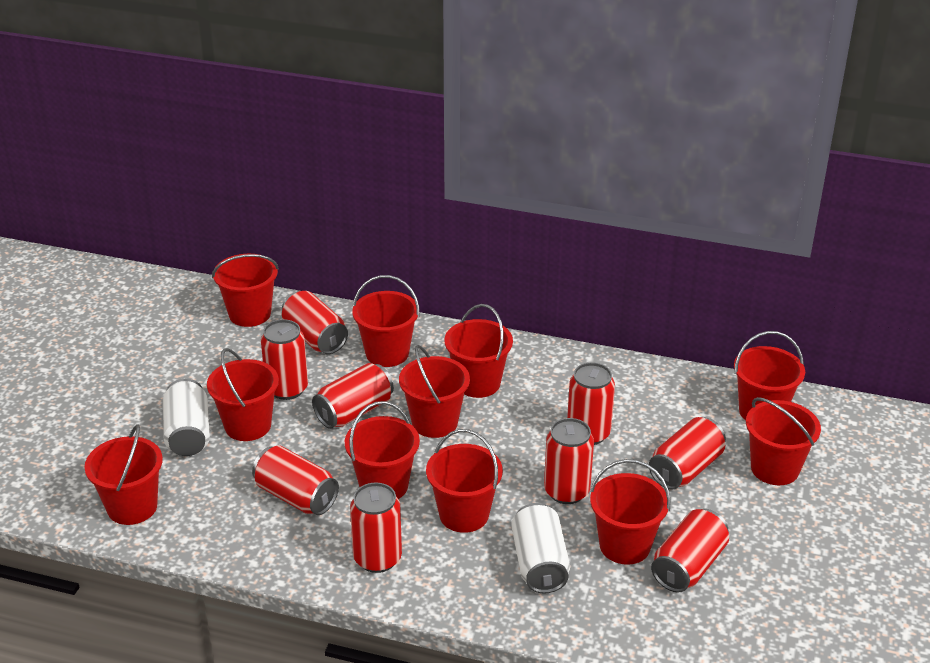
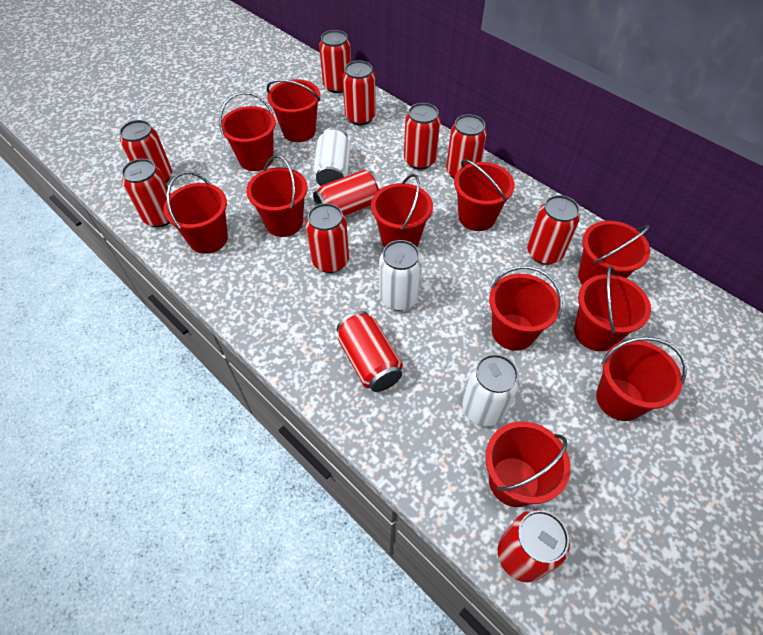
red can: 9 -> 11
white can: 2 -> 3

